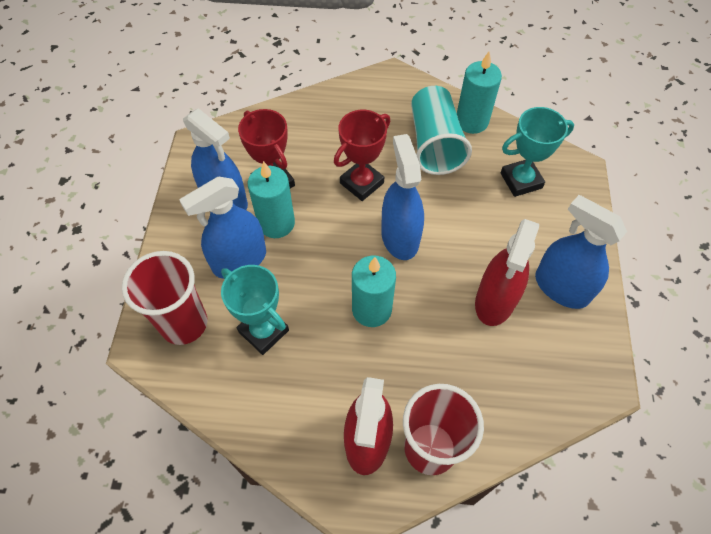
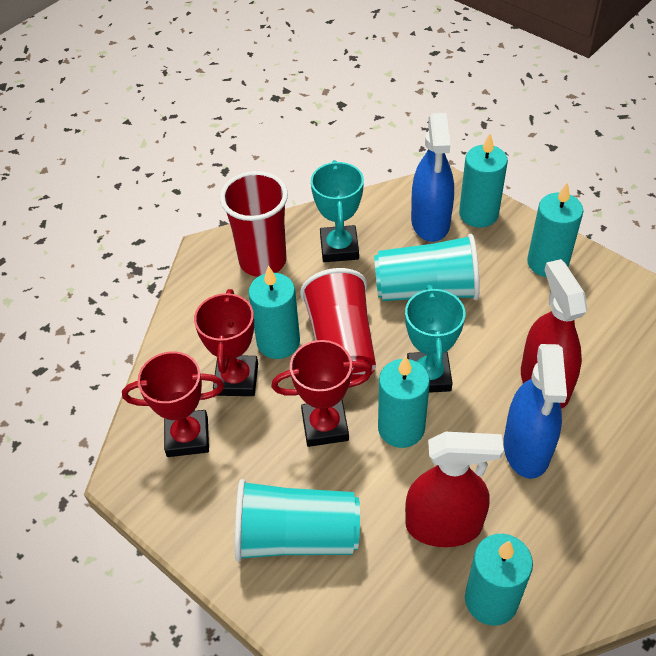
blue spray bottle: 4 -> 2
red trophy: 2 -> 3
turquoise candle: 3 -> 5
turquoise cup: 1 -> 2

